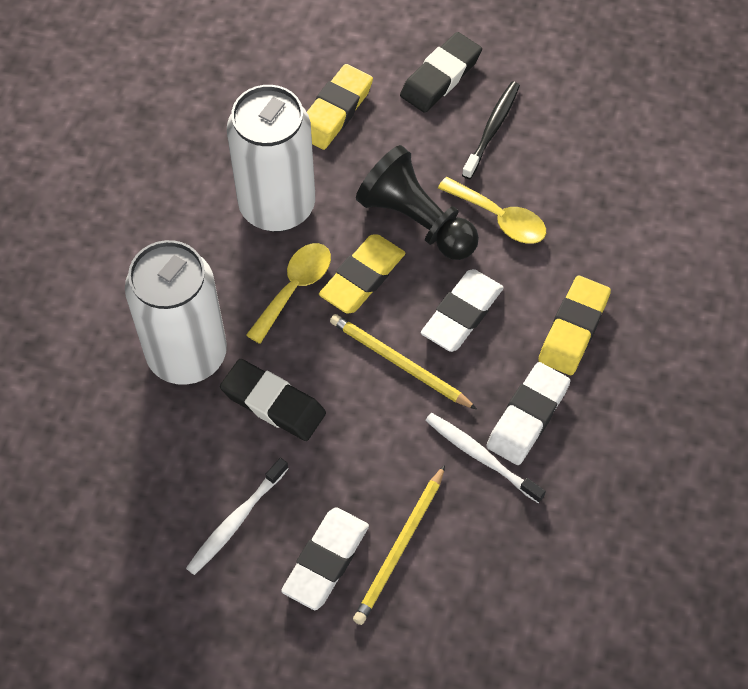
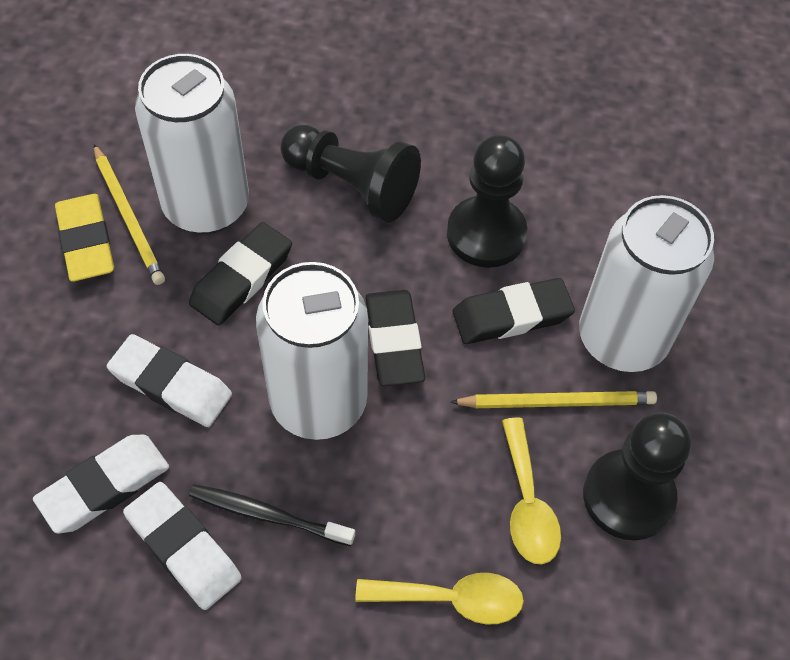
black eraser: 2 -> 3
black pawn: 1 -> 3
white can: 2 -> 3
white toothbrush: 2 -> 0
yellow eraser: 3 -> 1

